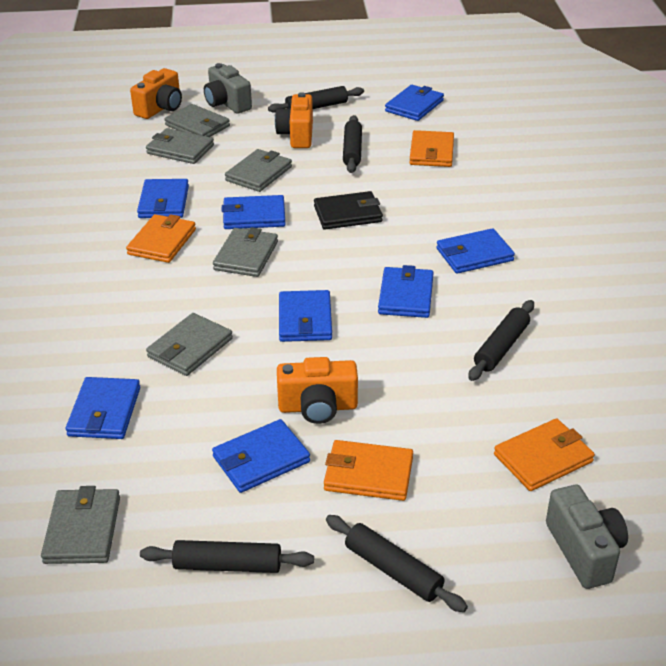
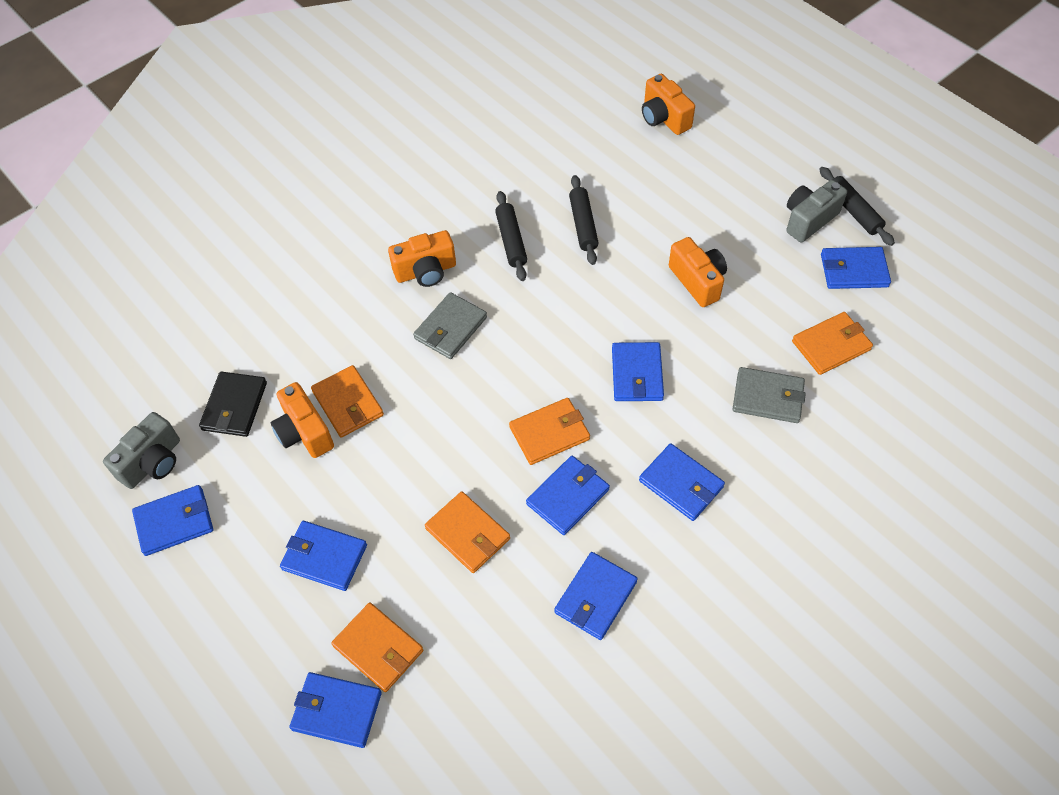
black rolling pin: 5 -> 3
grey wallet: 6 -> 2
orange camera: 3 -> 4
orange wallet: 4 -> 5

